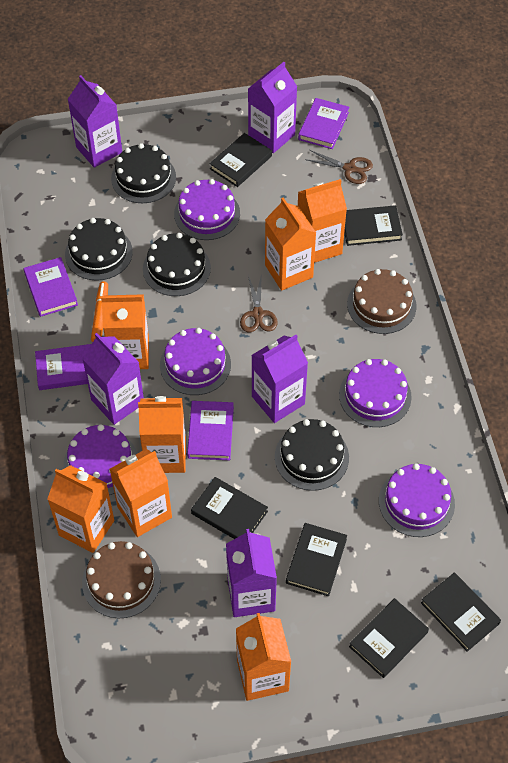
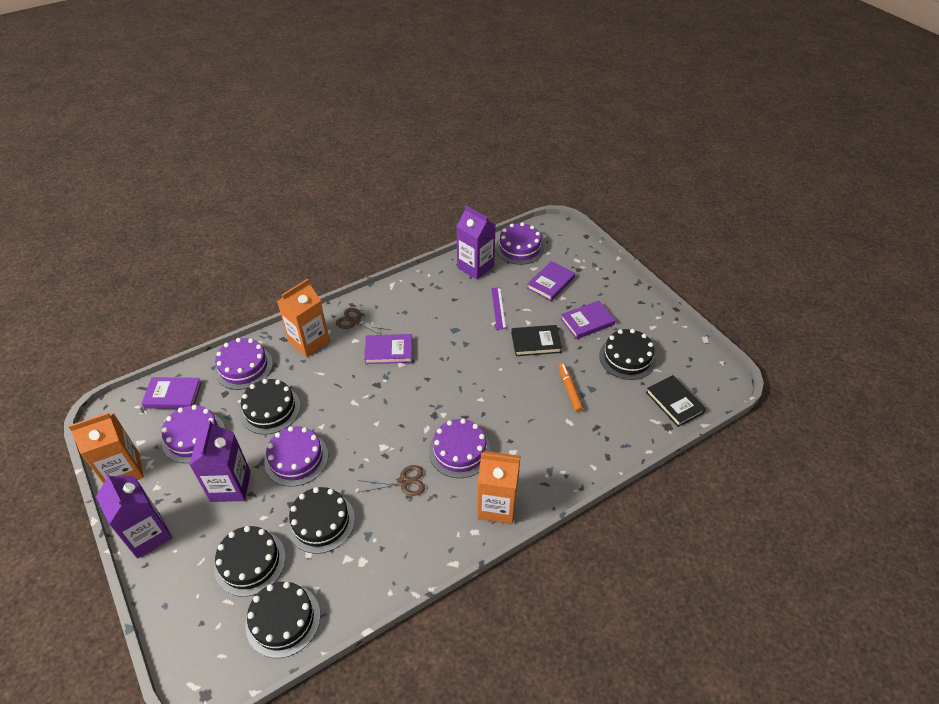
black book: 6 -> 2
black cake: 4 -> 5
brown cake: 2 -> 0
orange carton: 7 -> 3
purple carton: 5 -> 3
purple ruler: 0 -> 1

